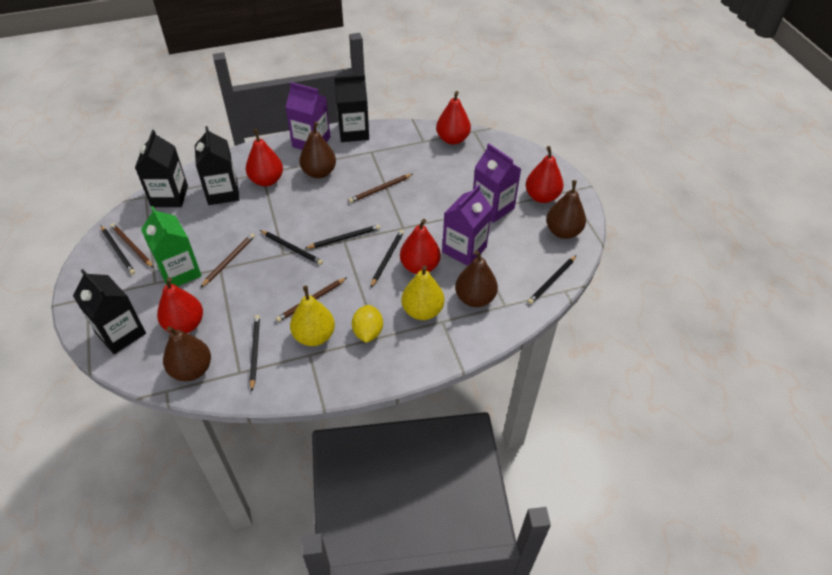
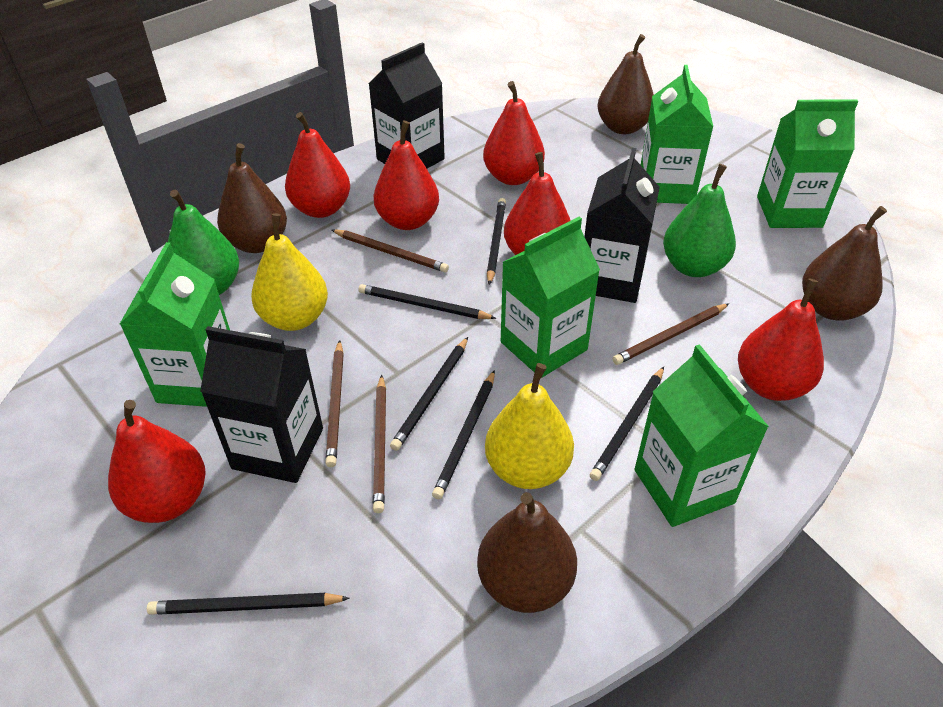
black carton: 4 -> 3
green carton: 1 -> 5
green pear: 0 -> 2
purple carton: 3 -> 0
red pear: 5 -> 6
yellow lemon: 1 -> 0

